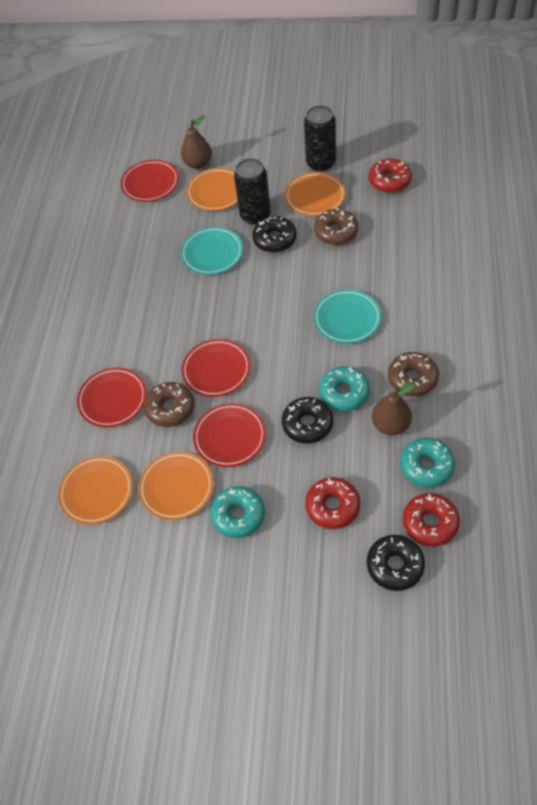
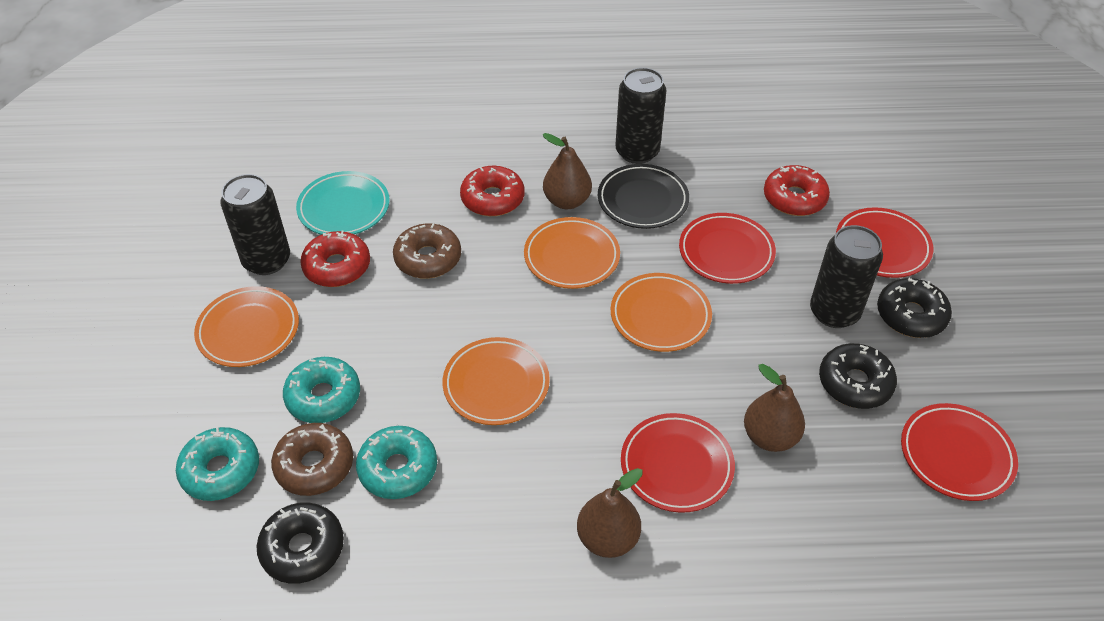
black can: 2 -> 3
black plate: 0 -> 1
brown donut: 3 -> 2
brown pear: 2 -> 3
turquoise plate: 2 -> 1

